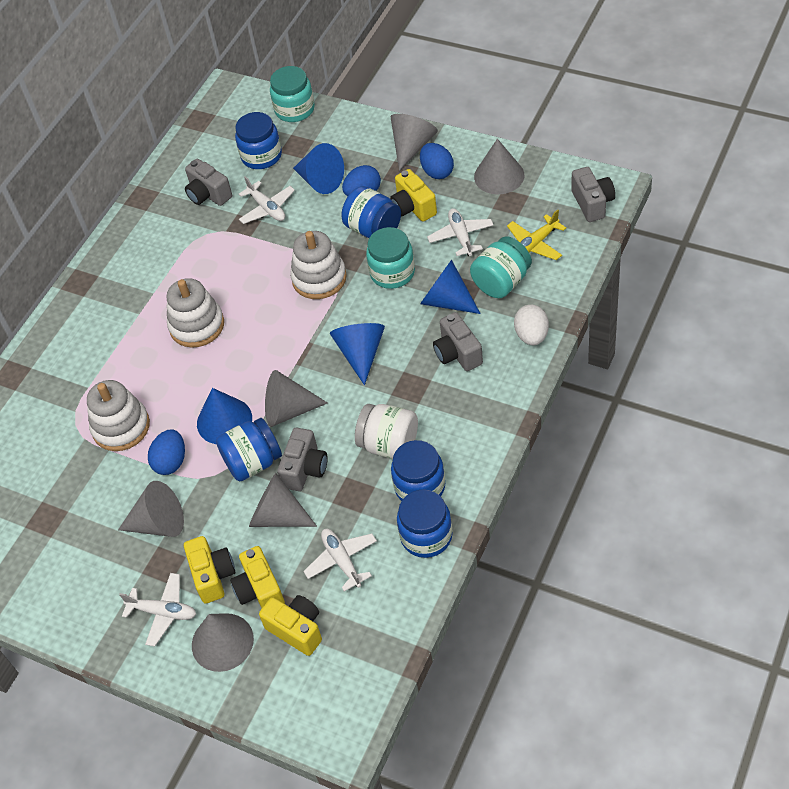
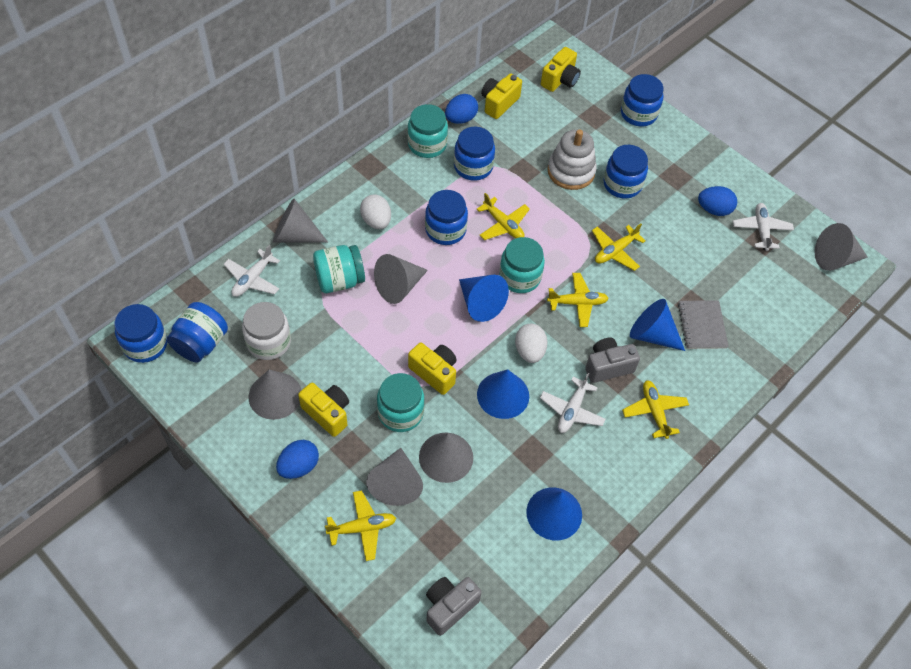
blue jar: 5 -> 6
grey camera: 4 -> 2
grey notebook: 0 -> 1
turquoise jar: 3 -> 4
white egg: 1 -> 2
white plane: 4 -> 3
white stacking toy: 3 -> 1
yellow plane: 1 -> 5

